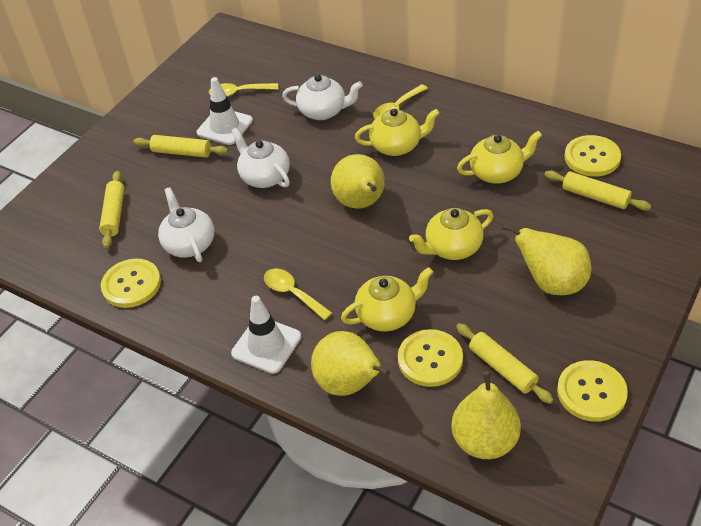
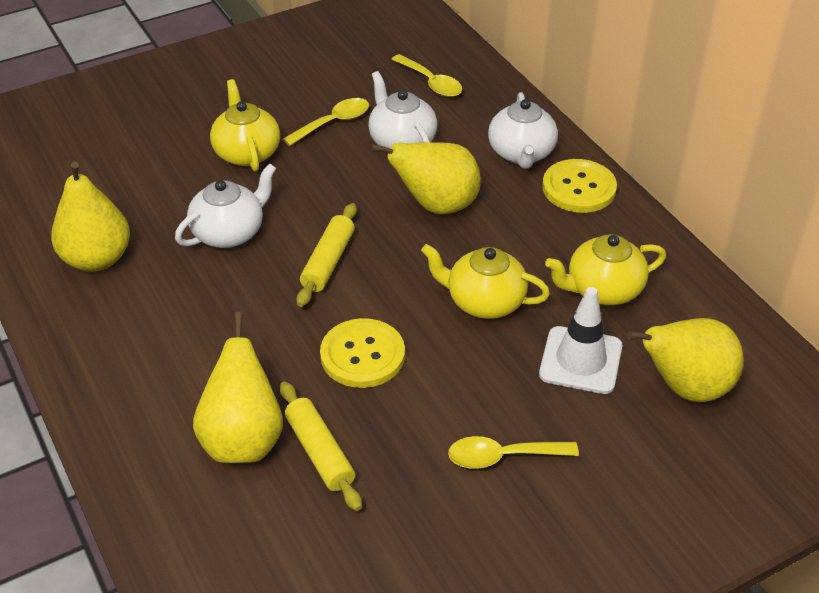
white traffic cone: 2 -> 1
yellow button: 4 -> 2
yellow rolling pin: 4 -> 2
yellow teapot: 4 -> 3

